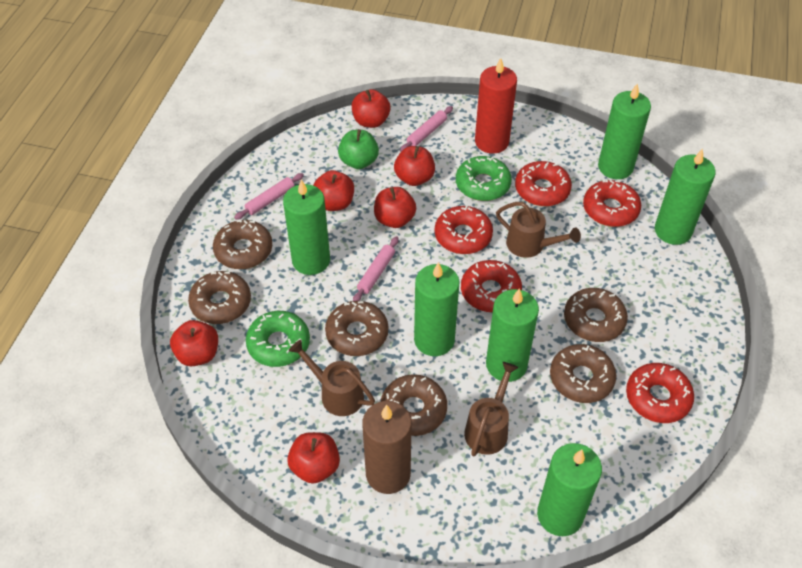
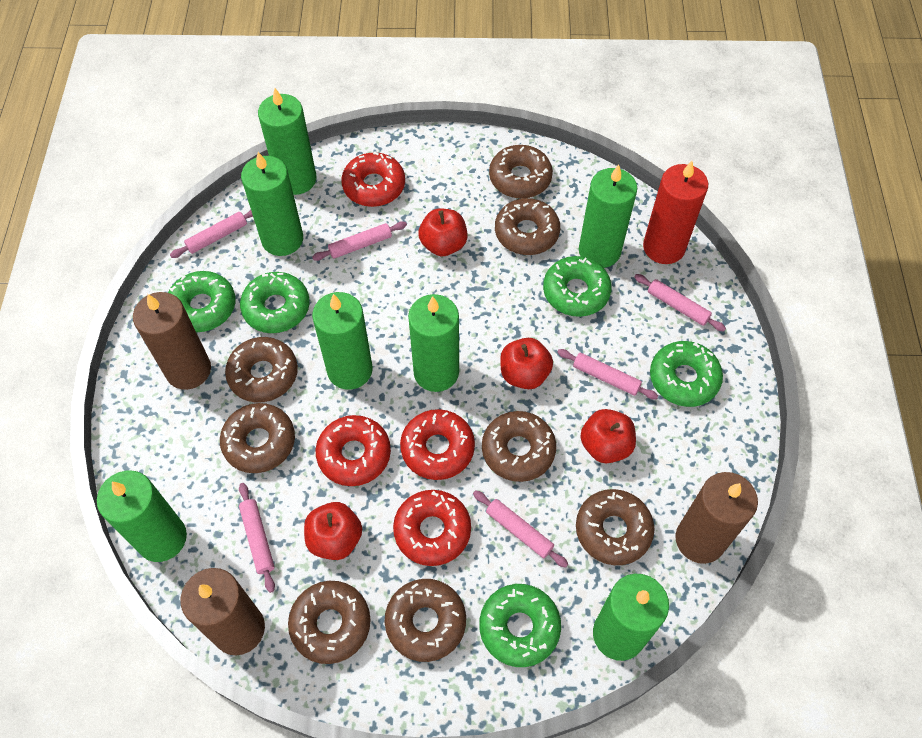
brown candle: 1 -> 3
brown donut: 6 -> 8
brown watering can: 3 -> 0
green apple: 1 -> 0
green candle: 6 -> 7
green donut: 2 -> 5
pink rolling pin: 3 -> 6
red apple: 6 -> 4
red donut: 5 -> 4

